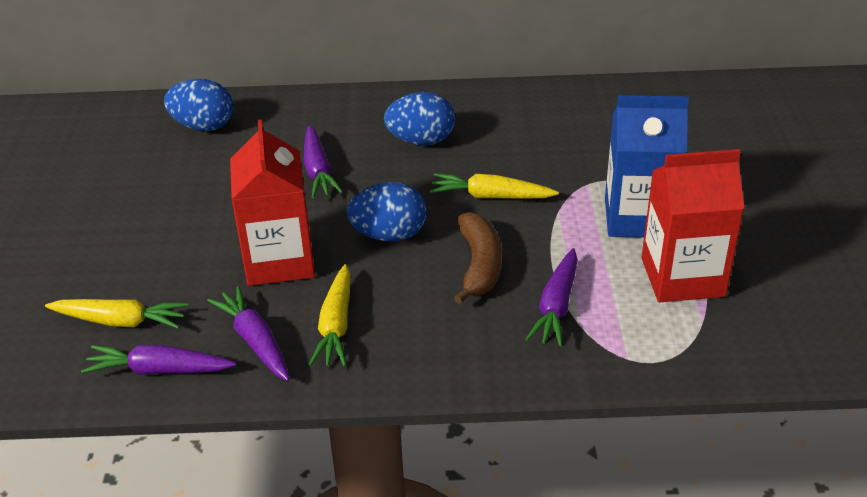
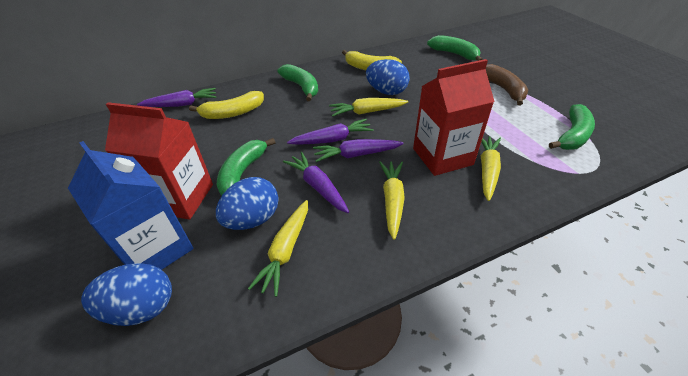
green banana: 0 -> 4
yellow banana: 0 -> 2
yellow carrot: 3 -> 4

